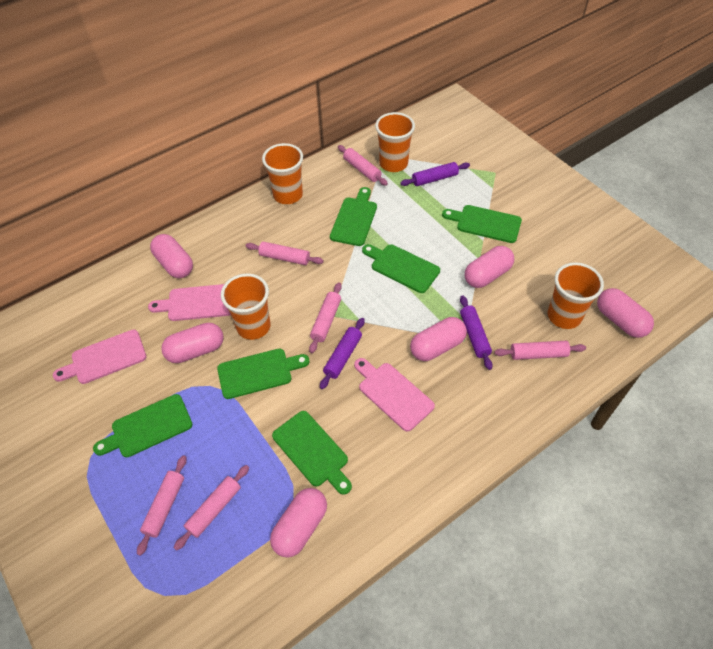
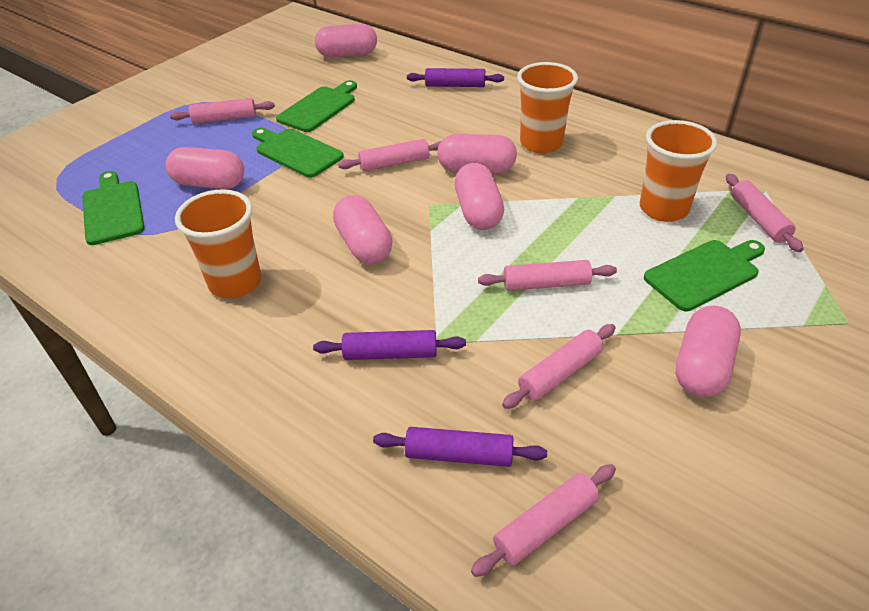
green cutting board: 6 -> 4
orange cup: 4 -> 3
pink cutting board: 3 -> 0

